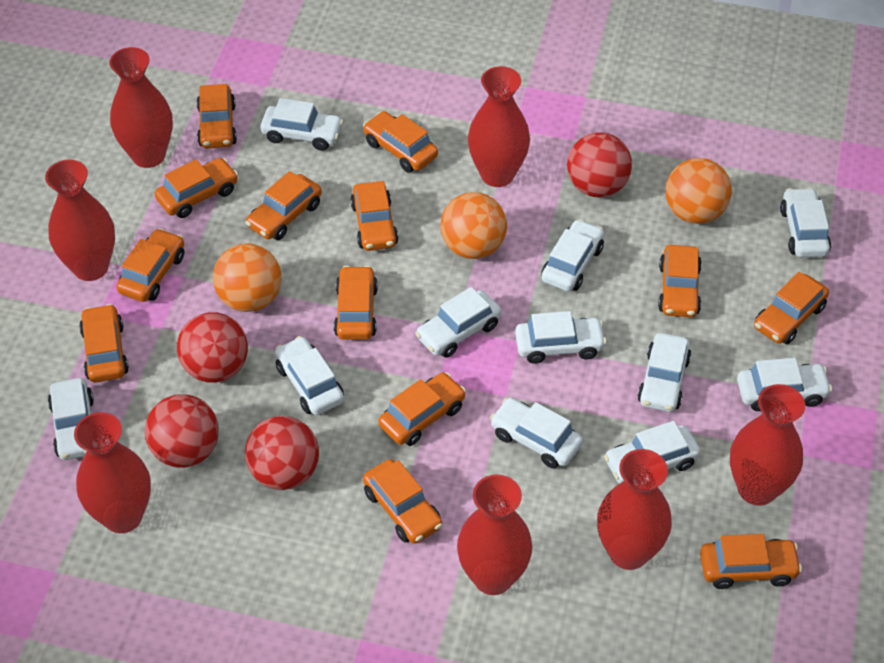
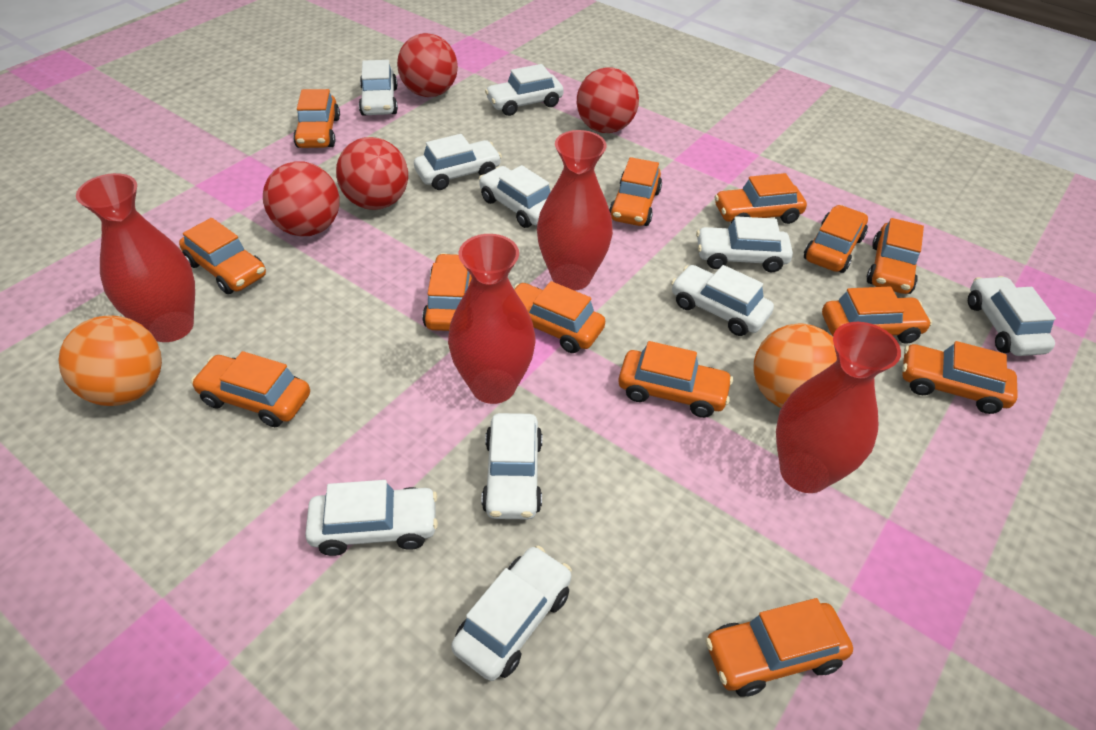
orange ball: 3 -> 2
red vase: 7 -> 4
white car: 11 -> 10

